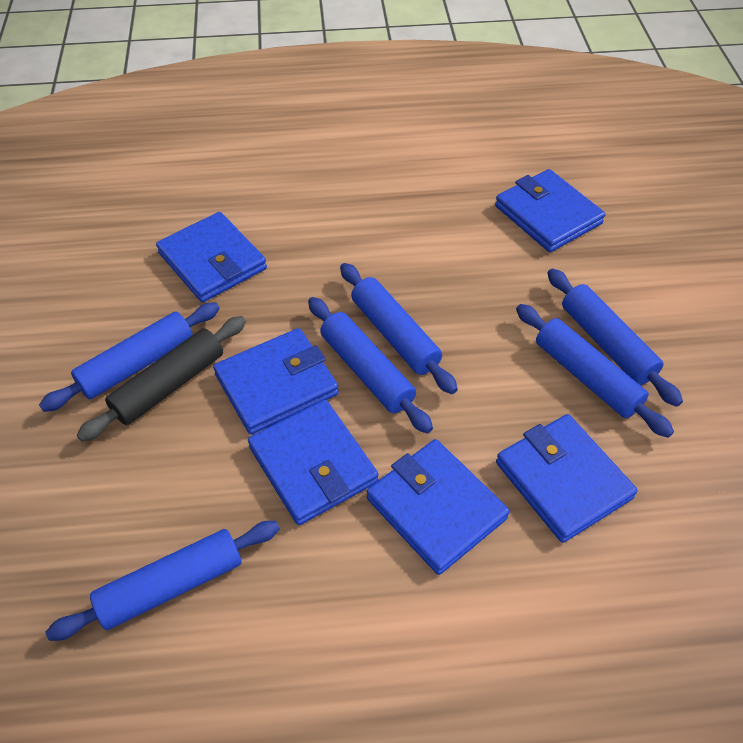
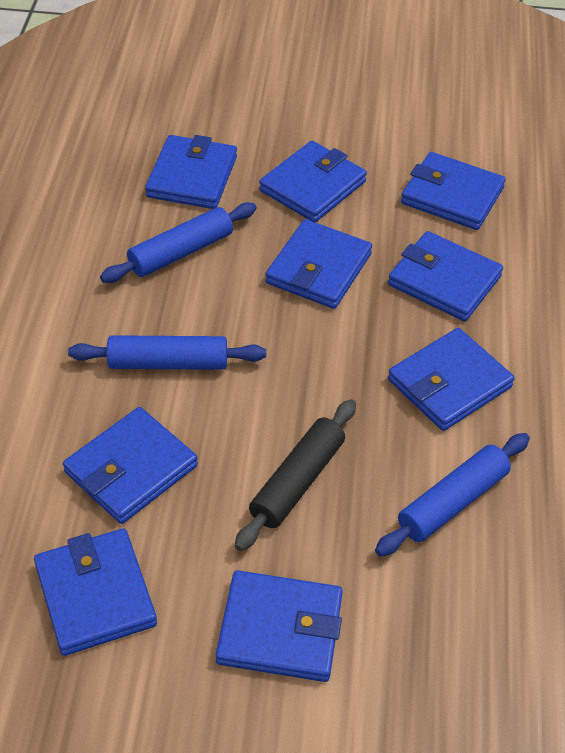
blue rolling pin: 6 -> 3
blue wallet: 6 -> 9

